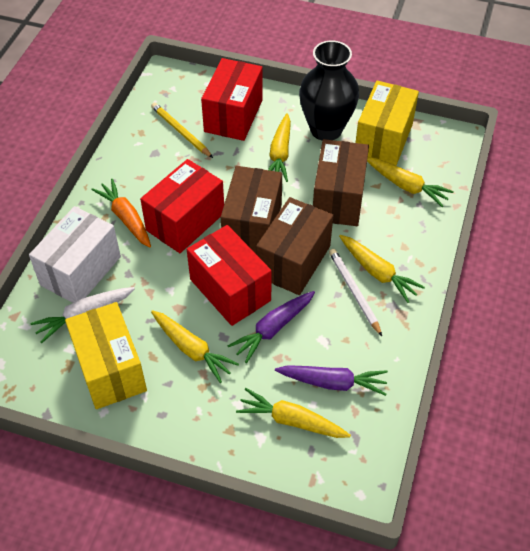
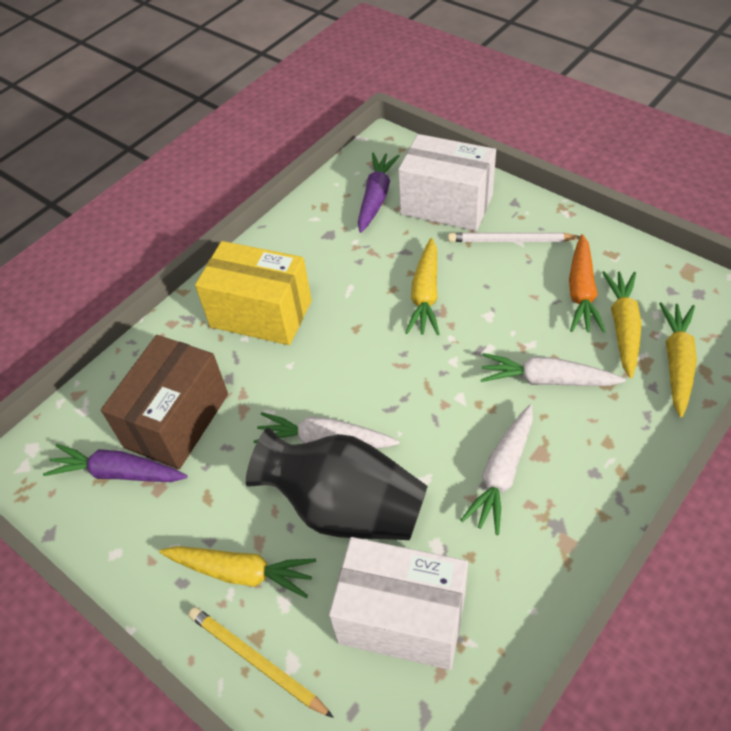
brown box: 3 -> 1
red box: 3 -> 0
white box: 1 -> 2
white carrot: 1 -> 3
yellow box: 2 -> 1
yellow carrot: 5 -> 4

